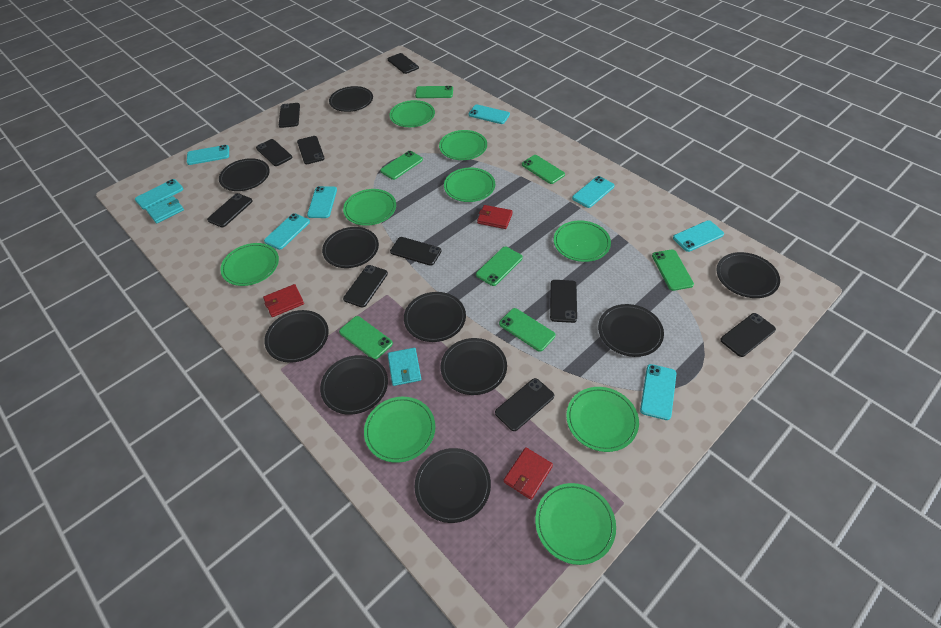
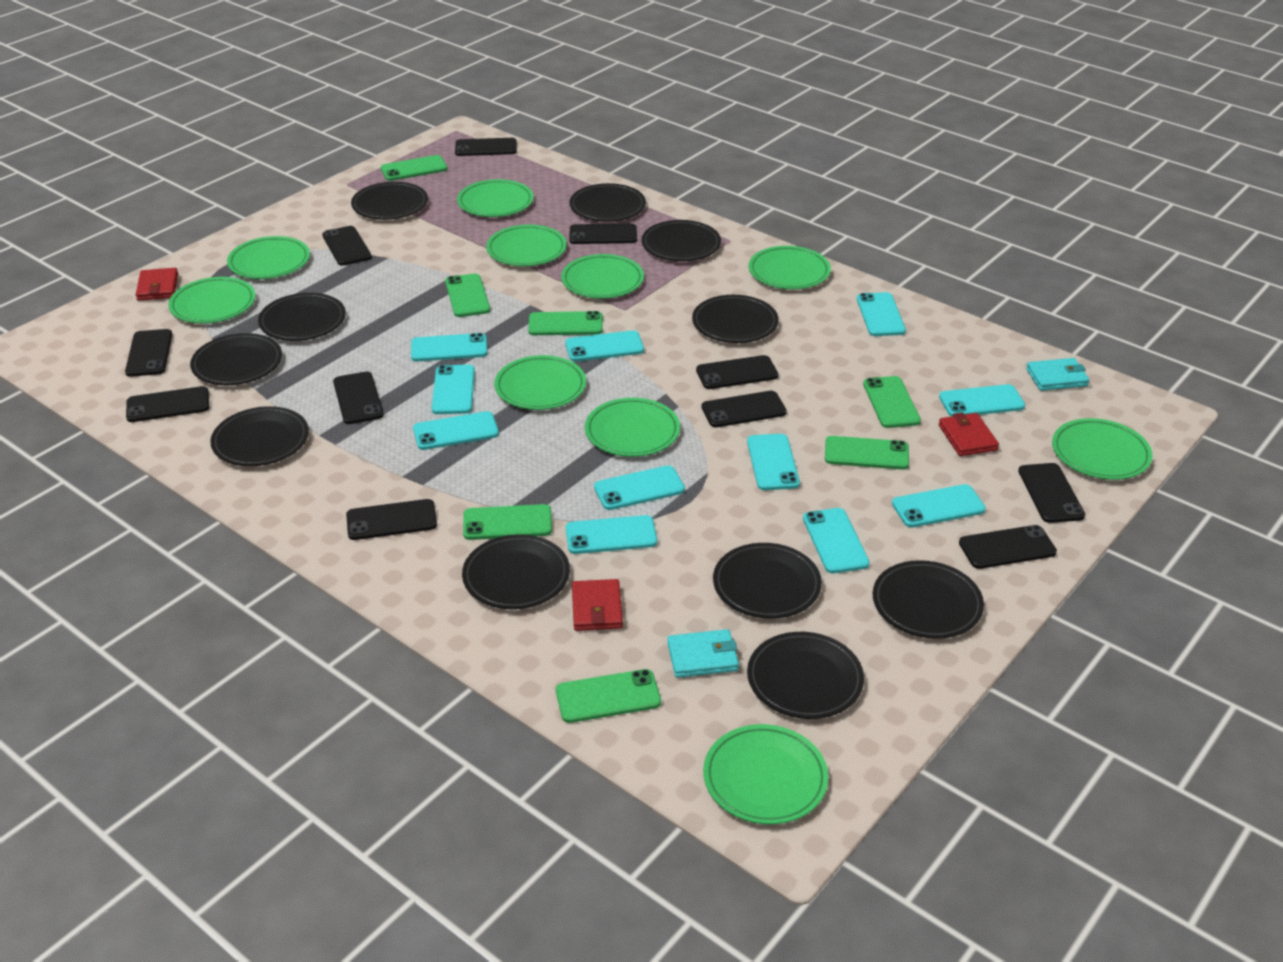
black phone: 10 -> 11
black plate: 10 -> 11
green plate: 9 -> 10
turquoise phone: 8 -> 11

